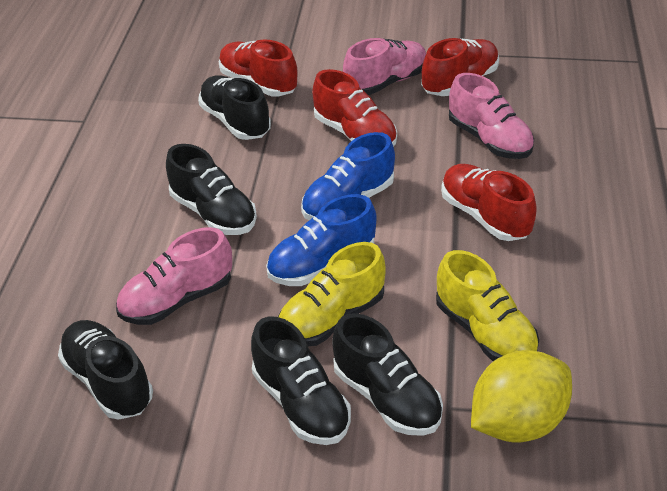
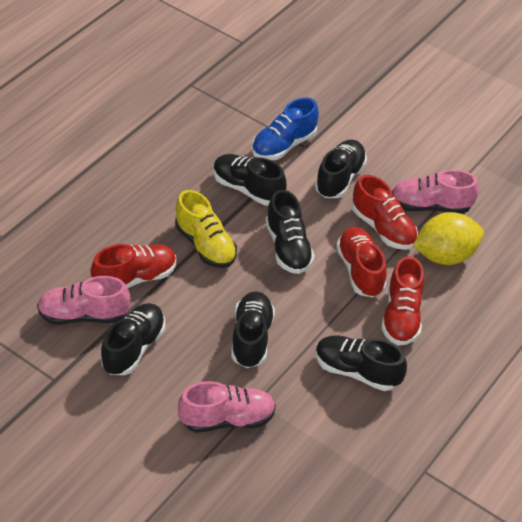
black shoe: 5 -> 6
blue shoe: 2 -> 1
yellow shoe: 2 -> 1

